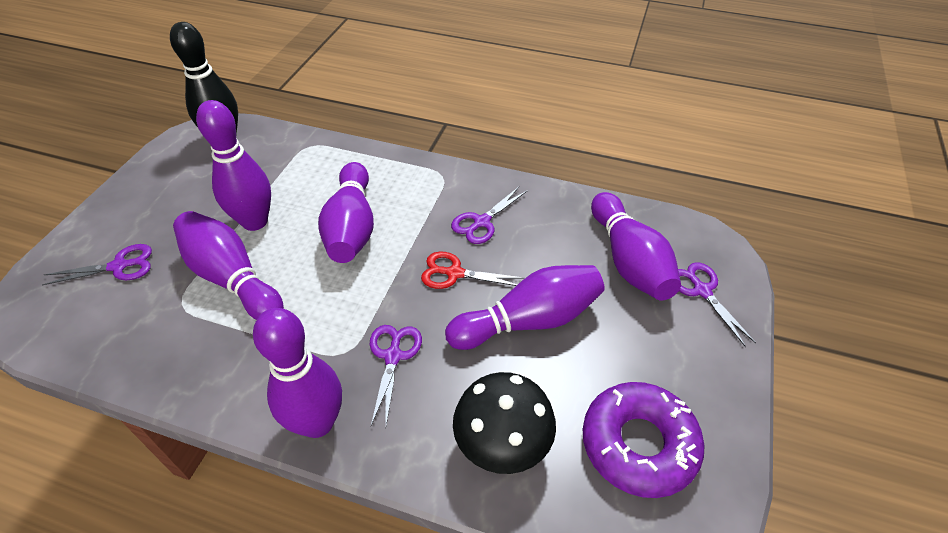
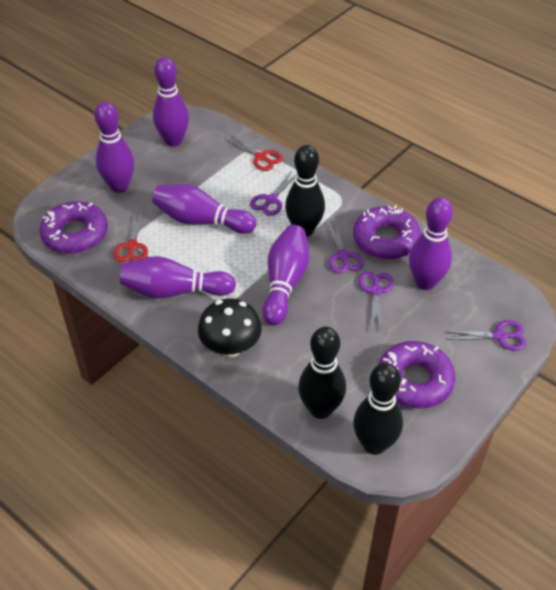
black bowling pin: 1 -> 3
purple donut: 1 -> 3
red scissors: 1 -> 2

